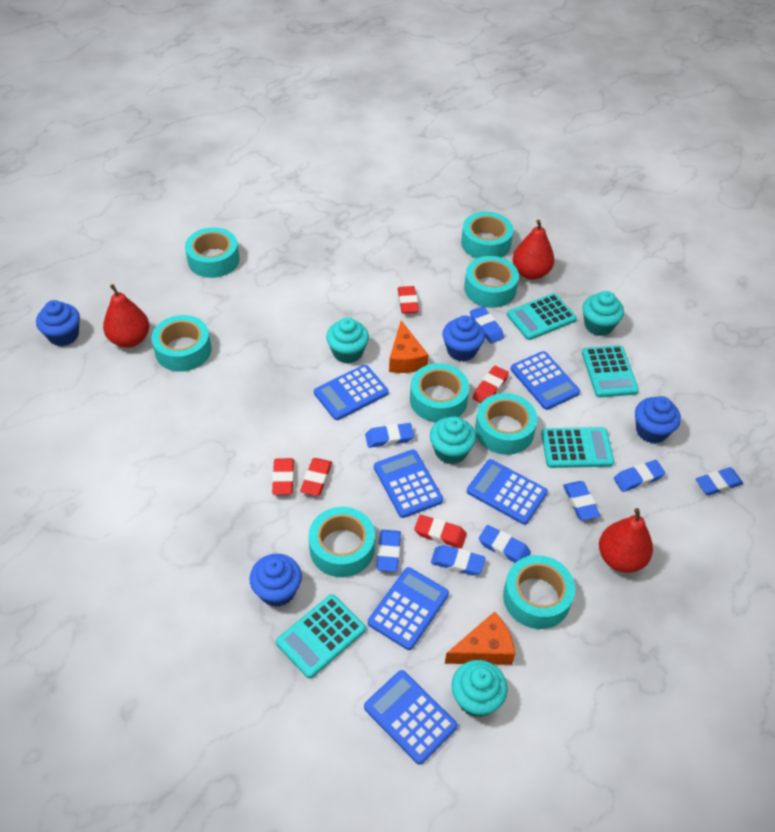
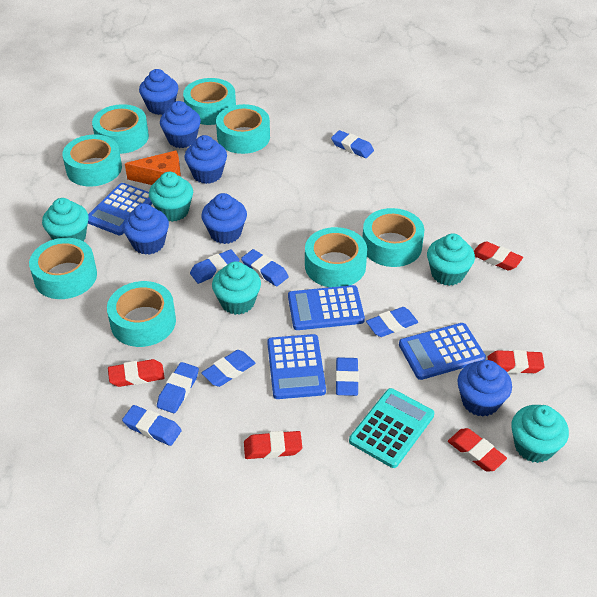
blue calculator: 6 -> 4
blue cupcake: 4 -> 6
orange cheese: 2 -> 1
red pear: 3 -> 0
turquoise calculator: 4 -> 1
turquoise cupcake: 4 -> 5

